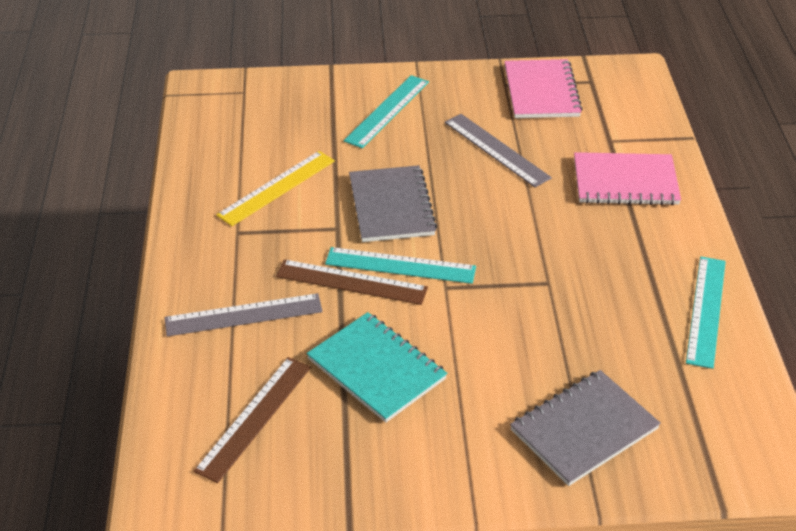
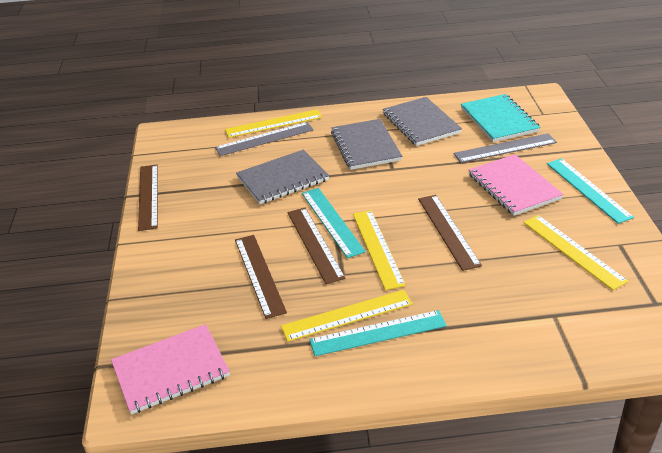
brown ruler: 2 -> 4
grey notebook: 2 -> 3
yellow ruler: 1 -> 4

